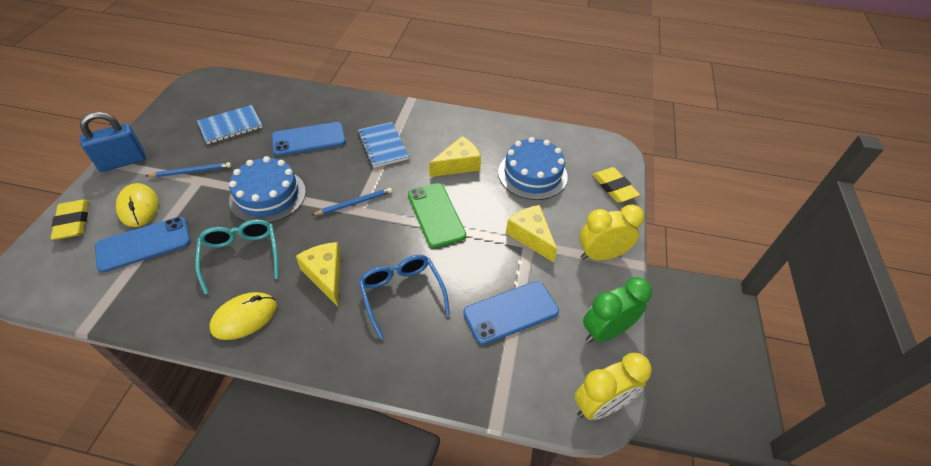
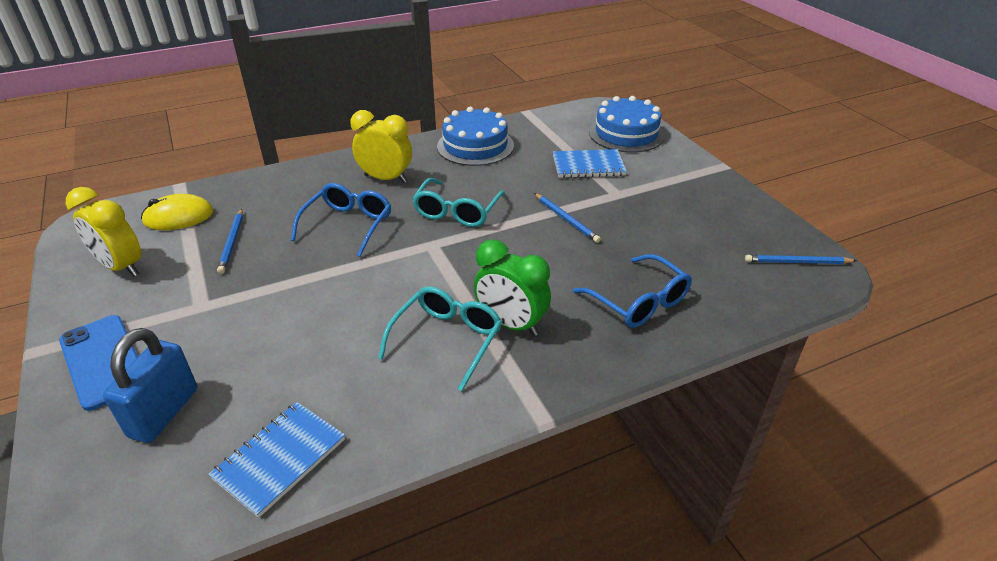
blue glasses: 1 -> 2
blue pencil: 2 -> 3
blue phone: 3 -> 1
green phone: 1 -> 0
turquoise glasses: 1 -> 2
yellow cheese: 3 -> 0
yellow eraser: 2 -> 0
yellow mouse: 2 -> 1

